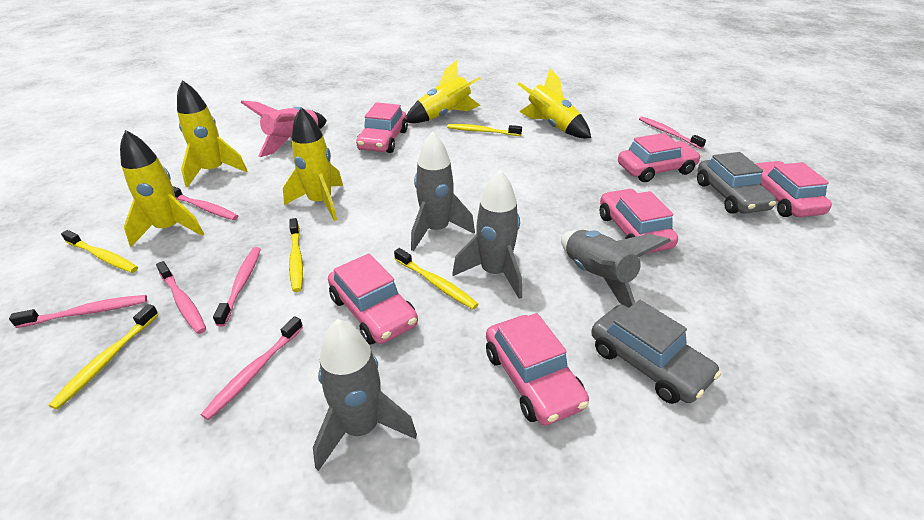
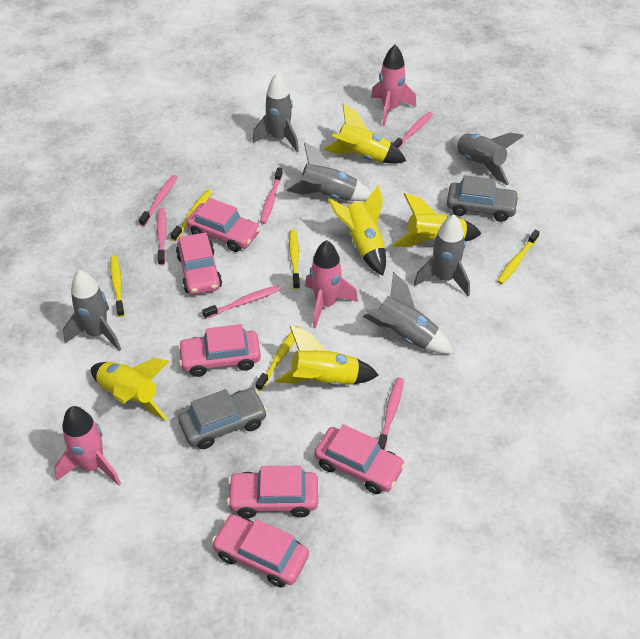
grey rocket: 4 -> 6
pink rocket: 1 -> 3

